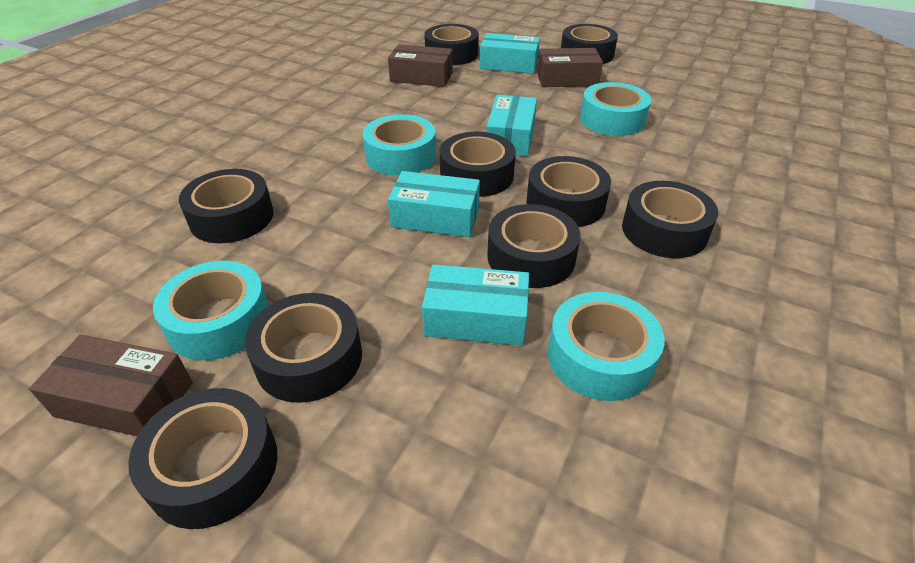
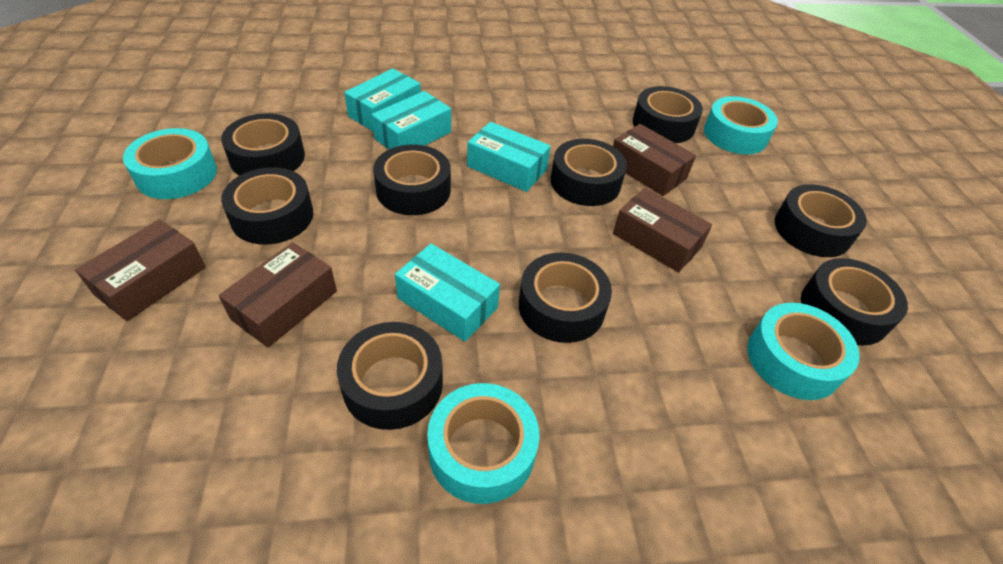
brown box: 3 -> 4

